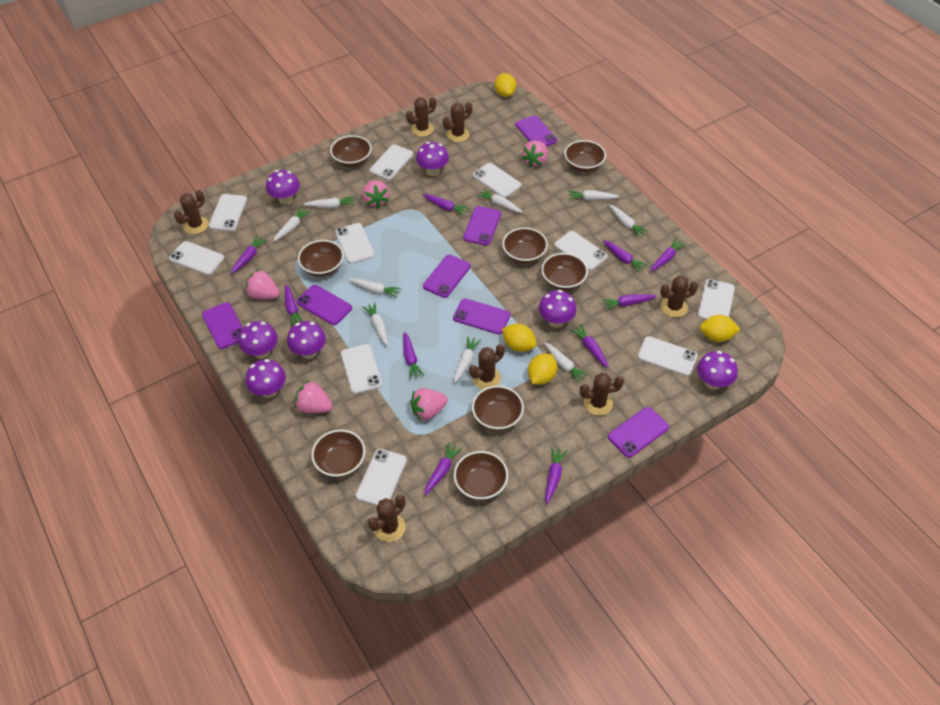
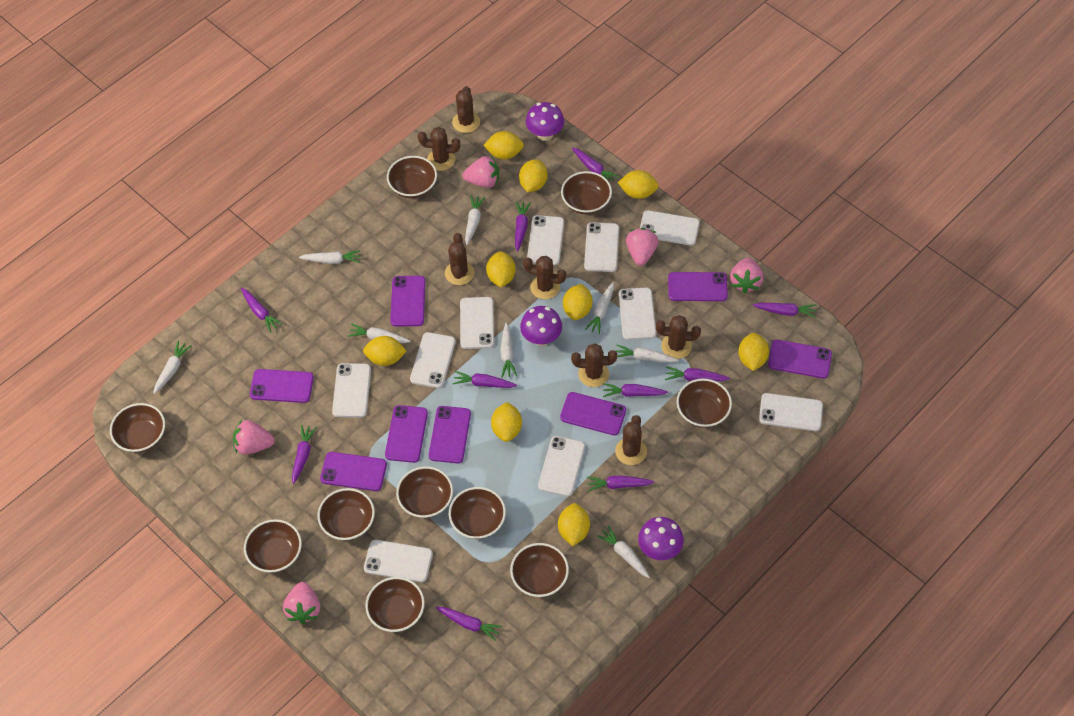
brown bowl: 8 -> 10
purple mushroom: 7 -> 3
purple phone: 7 -> 8
white carrot: 9 -> 8
yellow lemon: 4 -> 9

